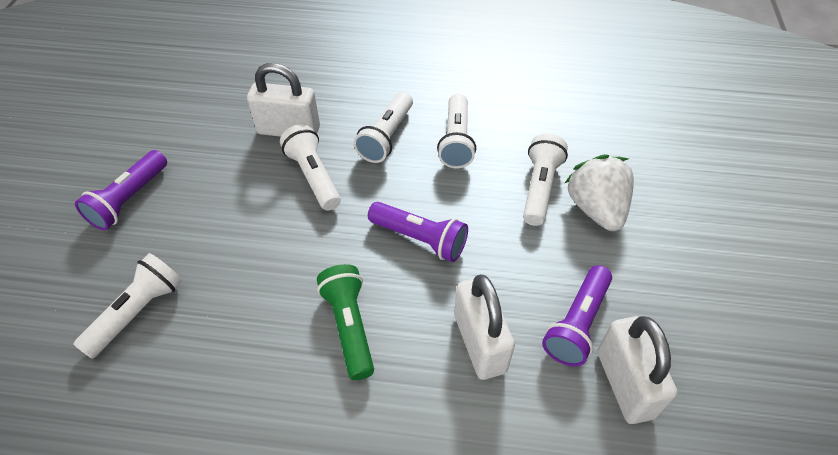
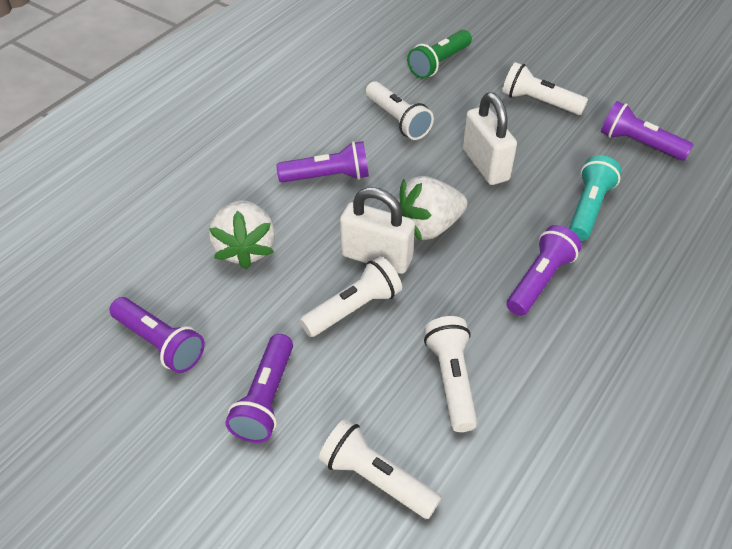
purple flashlight: 3 -> 5
turquoise flashlight: 0 -> 1
white padlock: 3 -> 2
white strawberry: 1 -> 2

